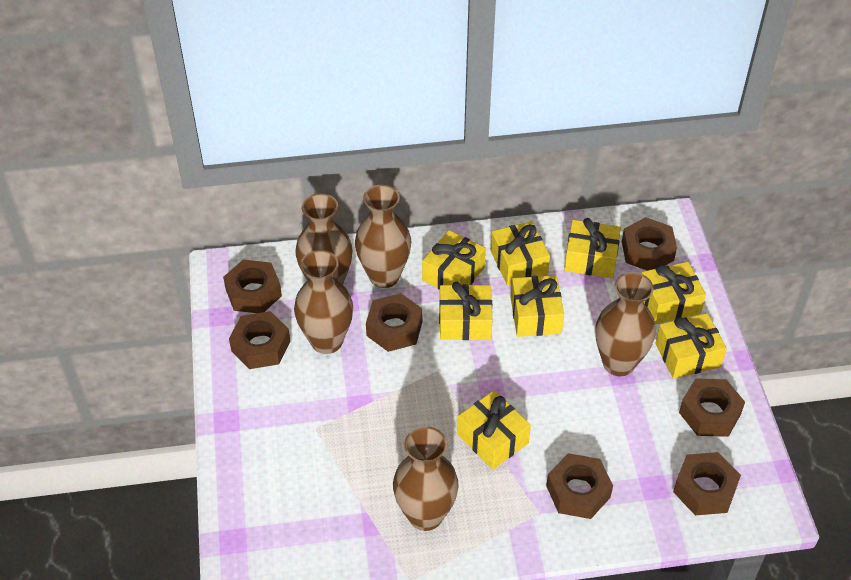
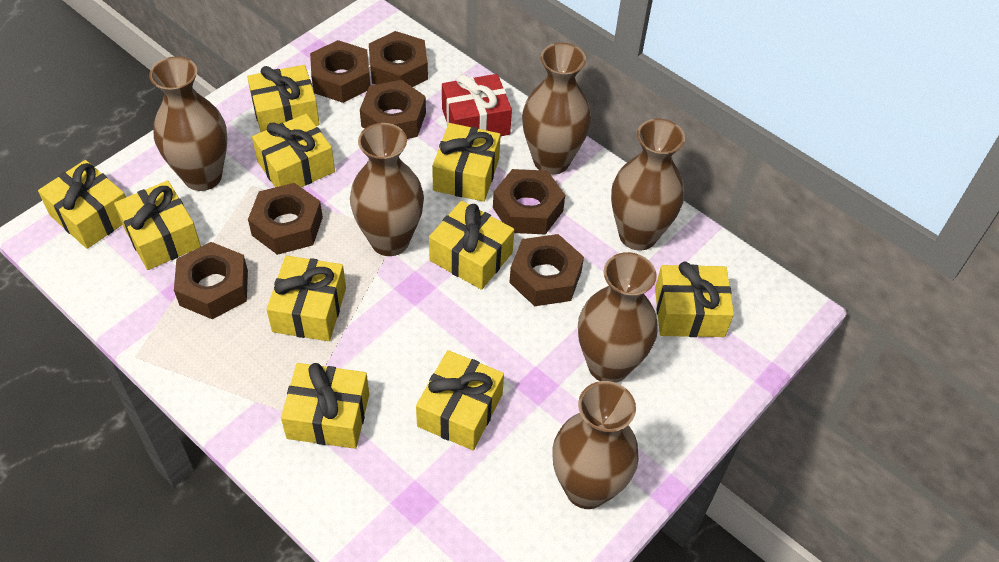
brown vase: 5 -> 6
red gift: 0 -> 1
yellow gift: 8 -> 10

